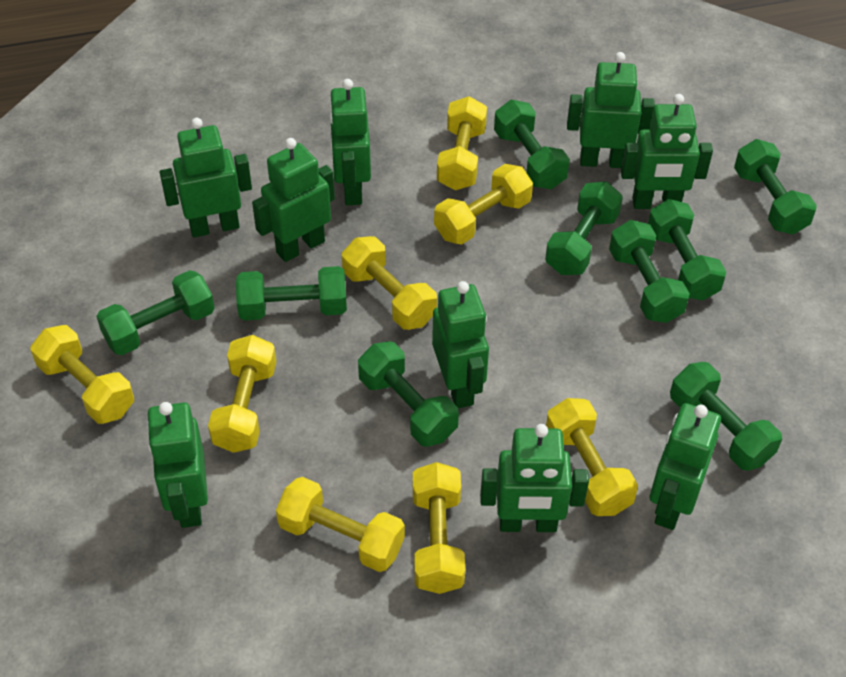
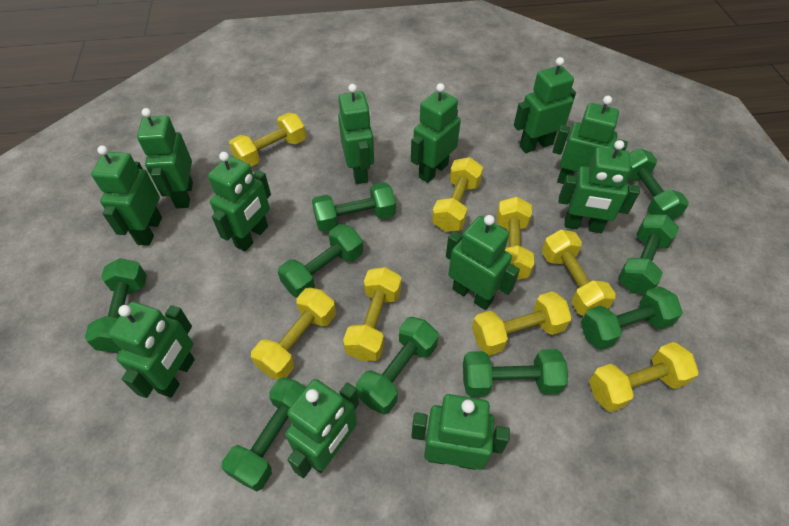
green robot: 9 -> 12

